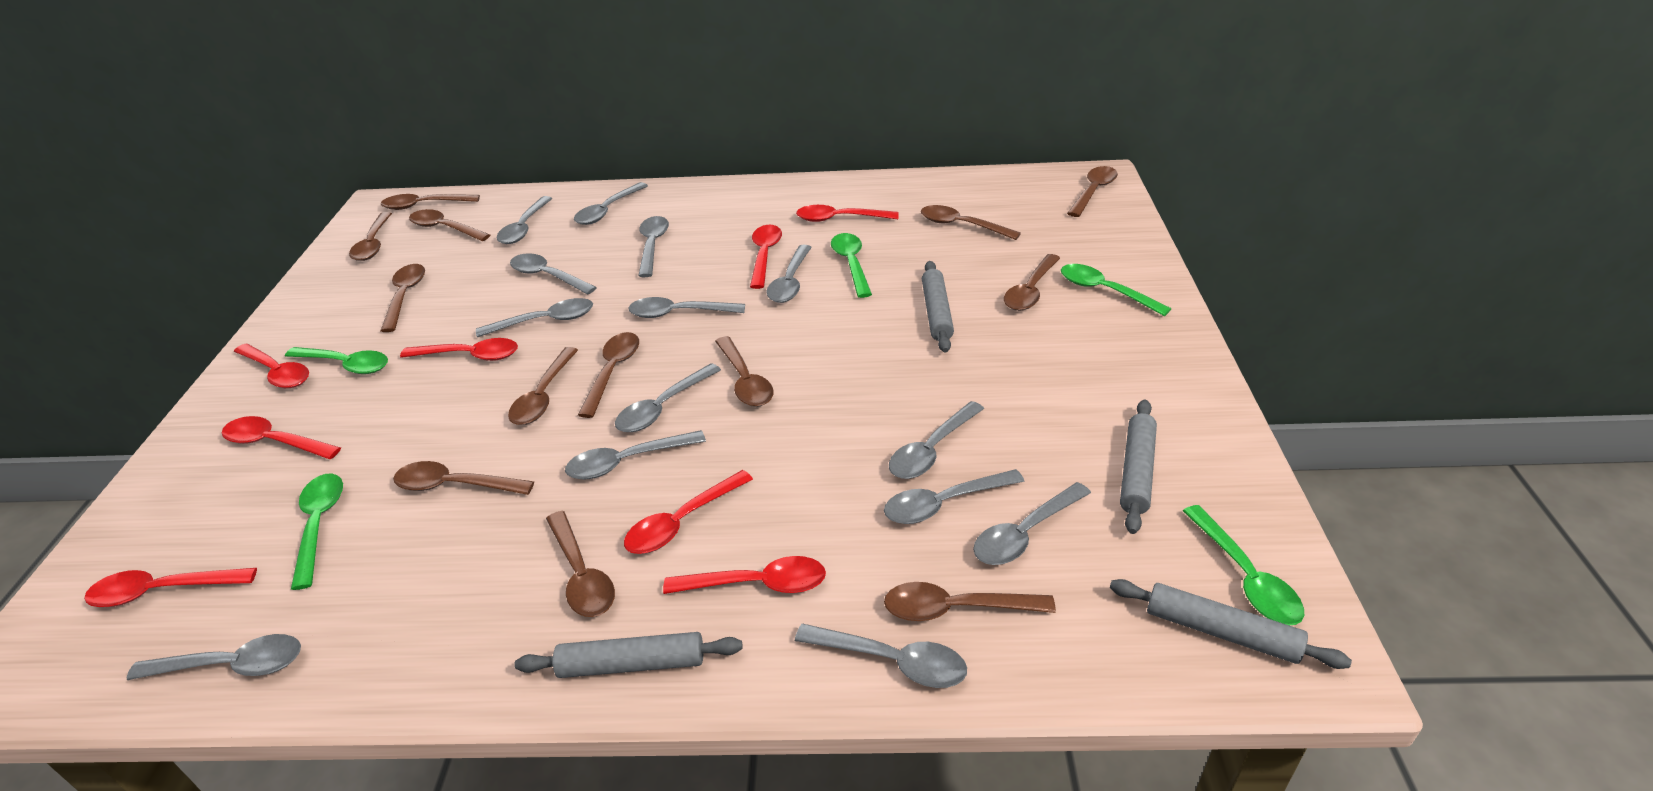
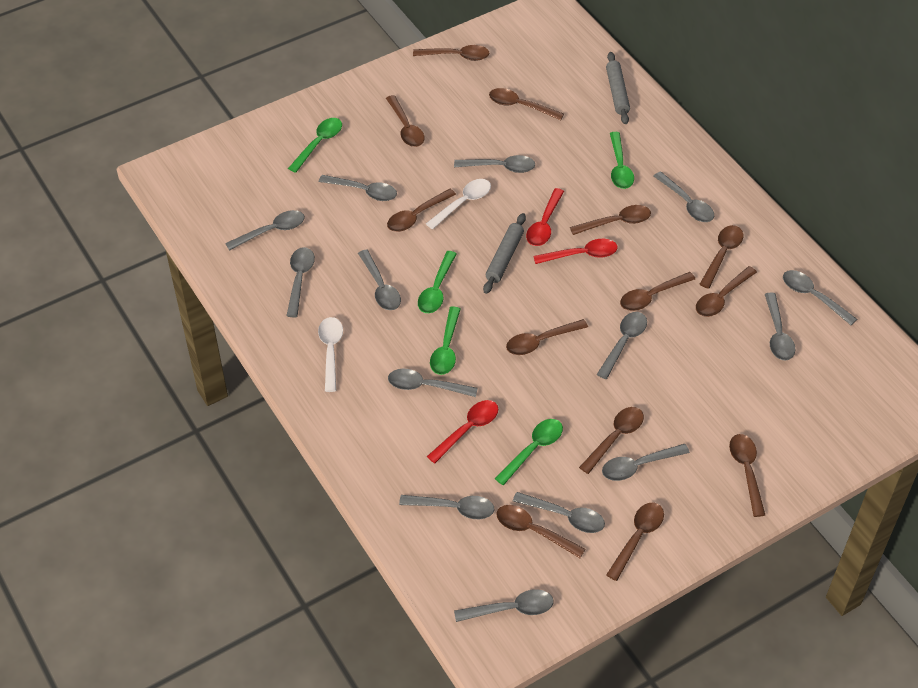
grey rolling pin: 4 -> 2
red spoon: 8 -> 3
white spoon: 0 -> 2

